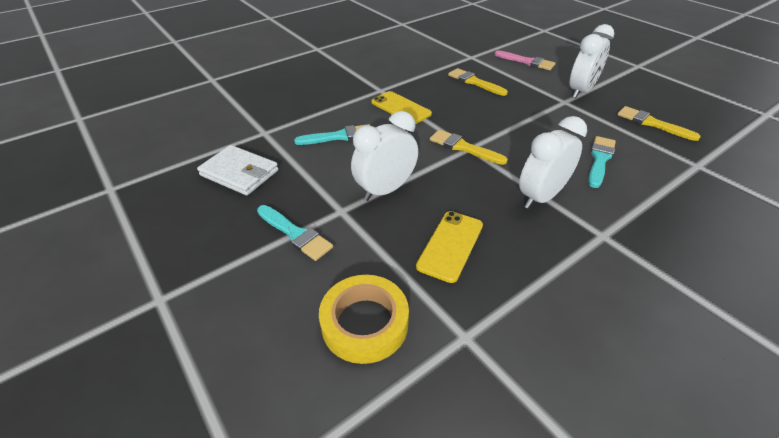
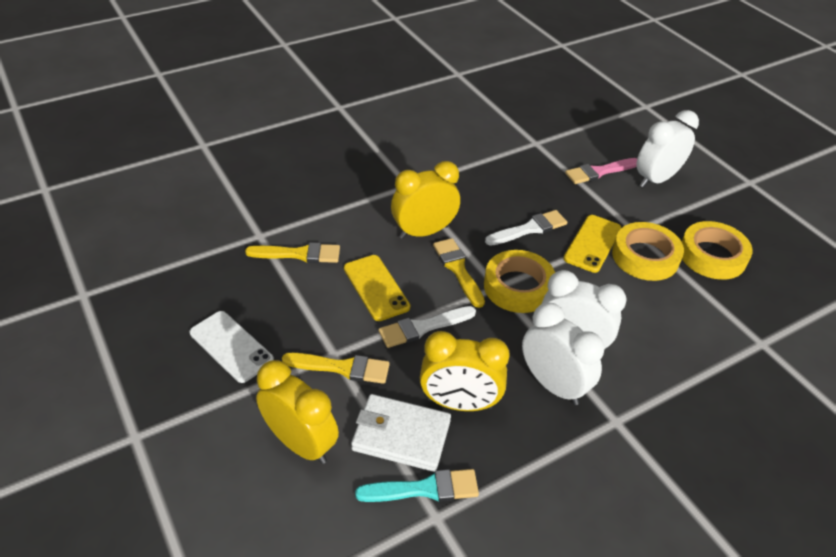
turquoise brush: 3 -> 1
white brush: 0 -> 2
white phone: 0 -> 1
yellow clock: 0 -> 3
yellow tape: 1 -> 3

